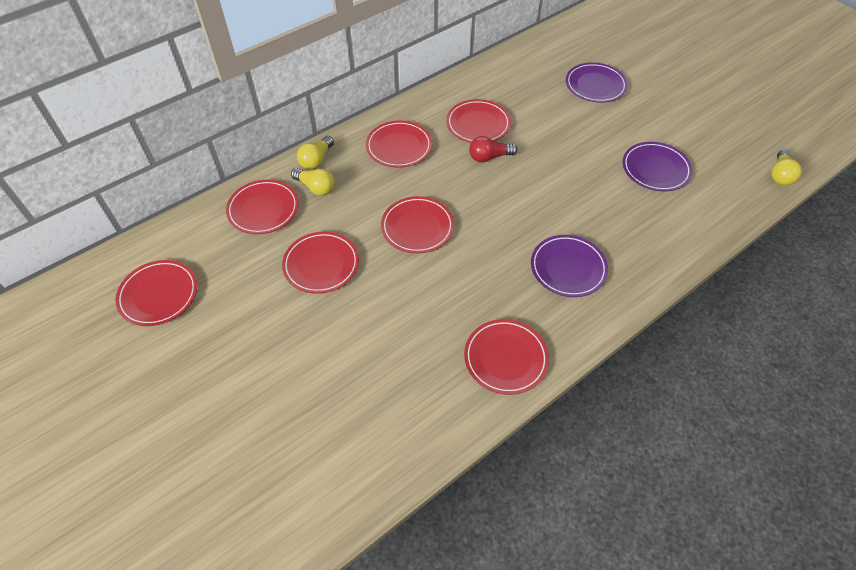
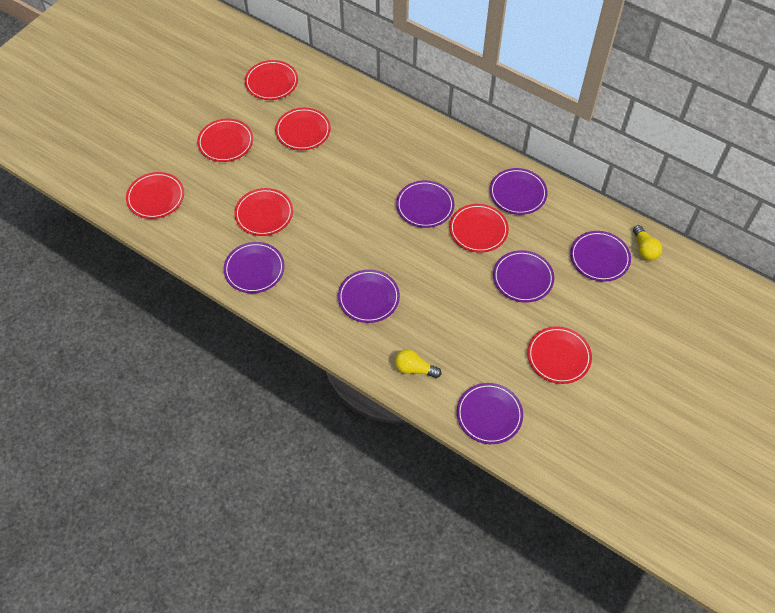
purple plate: 3 -> 7
red light bulb: 1 -> 0
yellow light bulb: 3 -> 2

